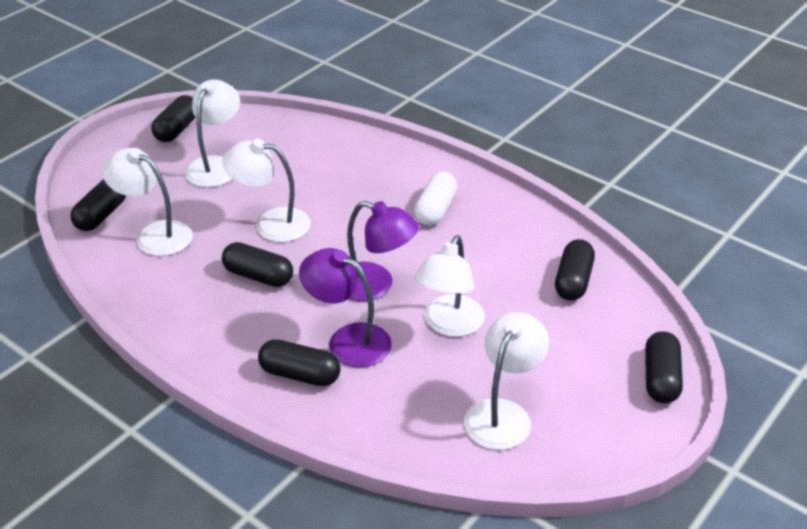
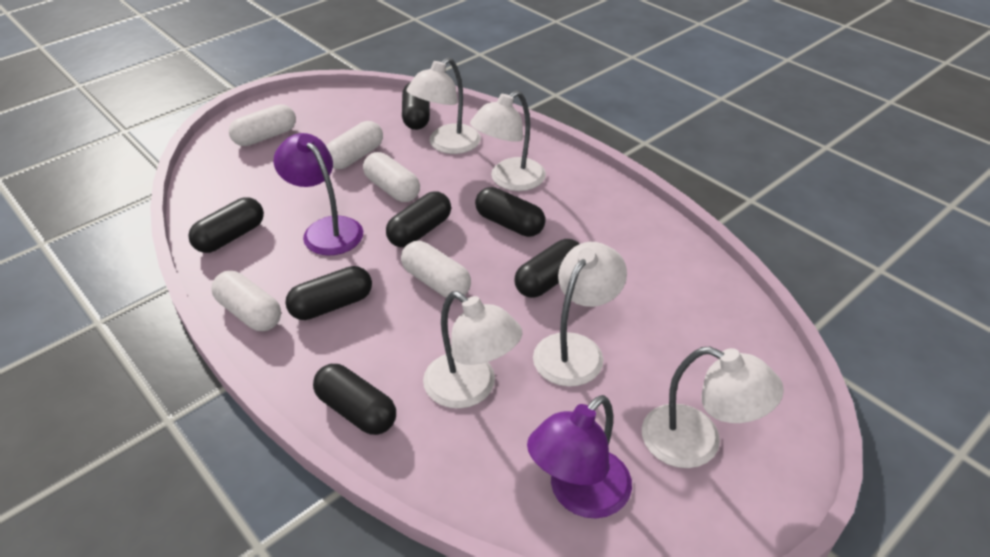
black capsule: 6 -> 7
white capsule: 1 -> 5

